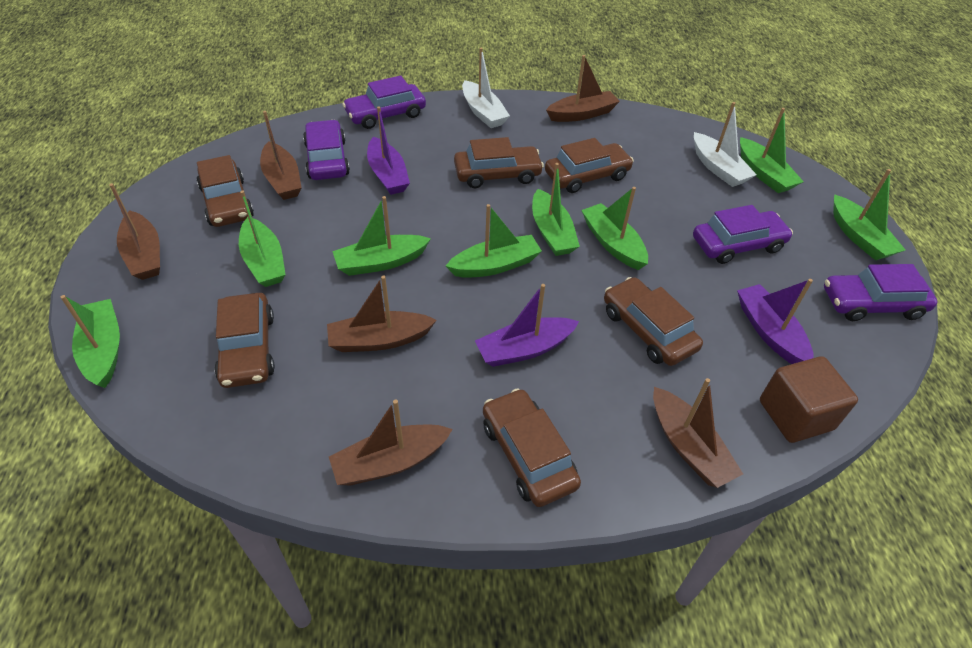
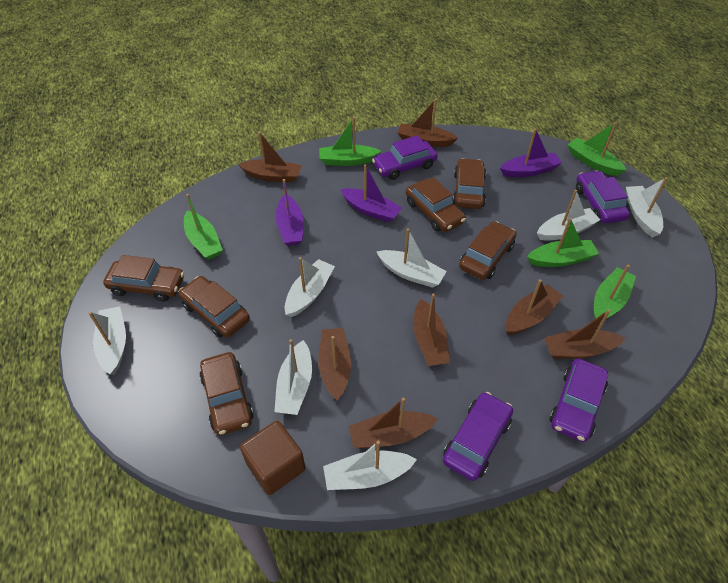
brown boat: 6 -> 7
green boat: 8 -> 5
white boat: 2 -> 7

